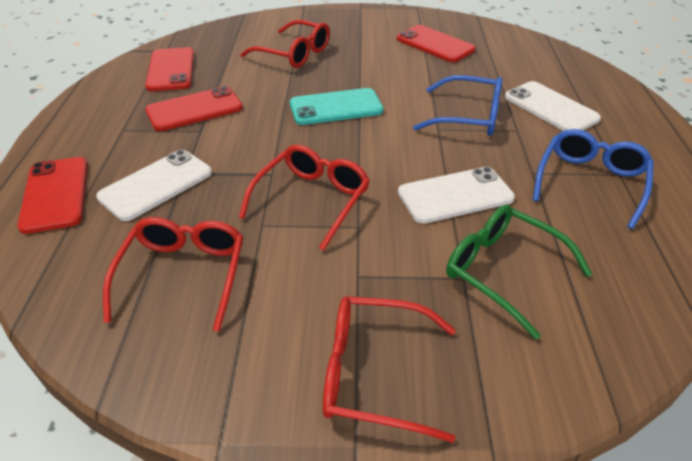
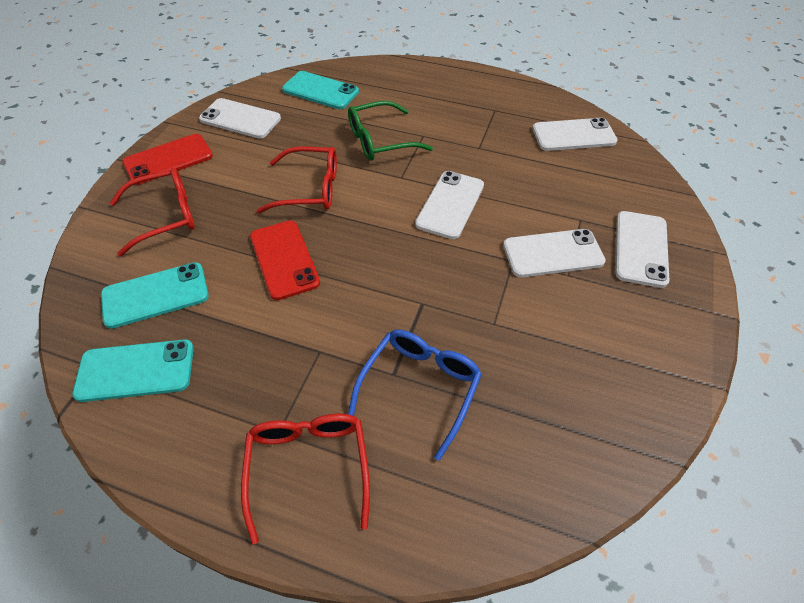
blue glasses: 2 -> 1
red glasses: 4 -> 3
red phone: 4 -> 2
turquoise phone: 1 -> 3
white phone: 3 -> 5

